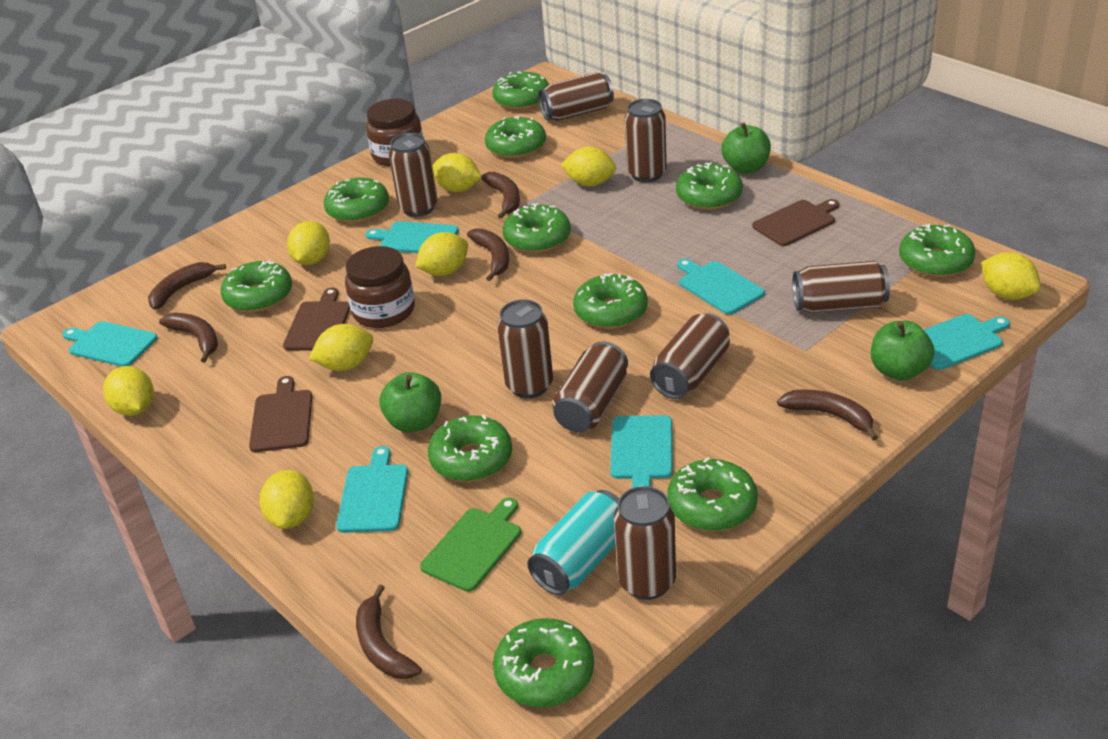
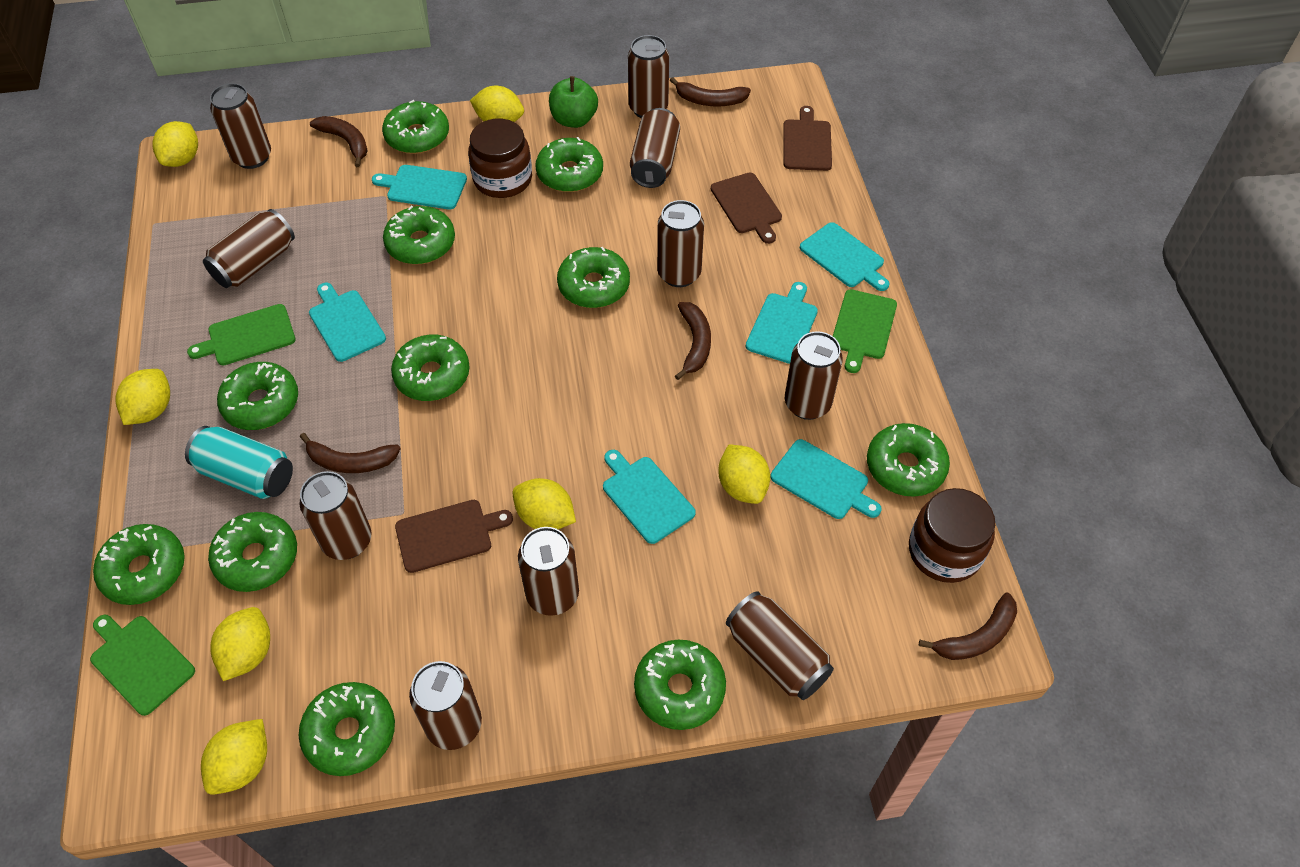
brown banana: 6 -> 5
brown can: 8 -> 10
green apple: 3 -> 1
green cutting board: 1 -> 3
yellow lemon: 8 -> 7

